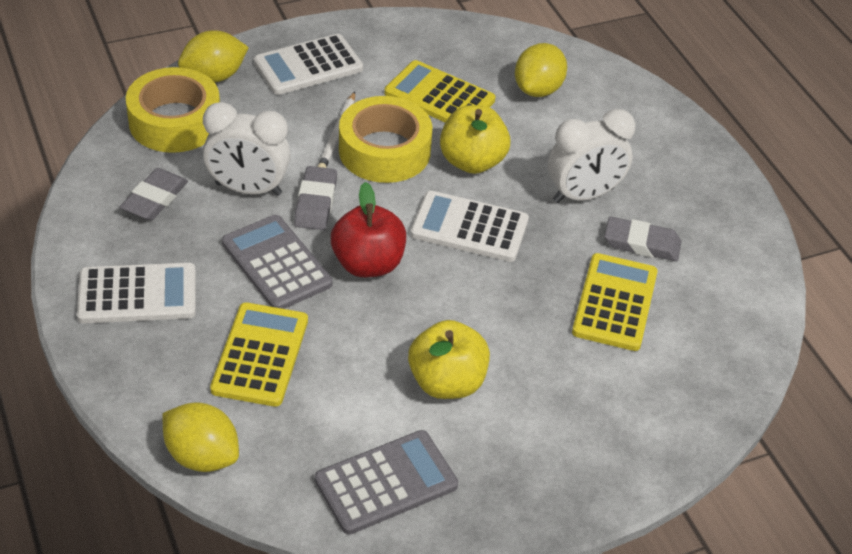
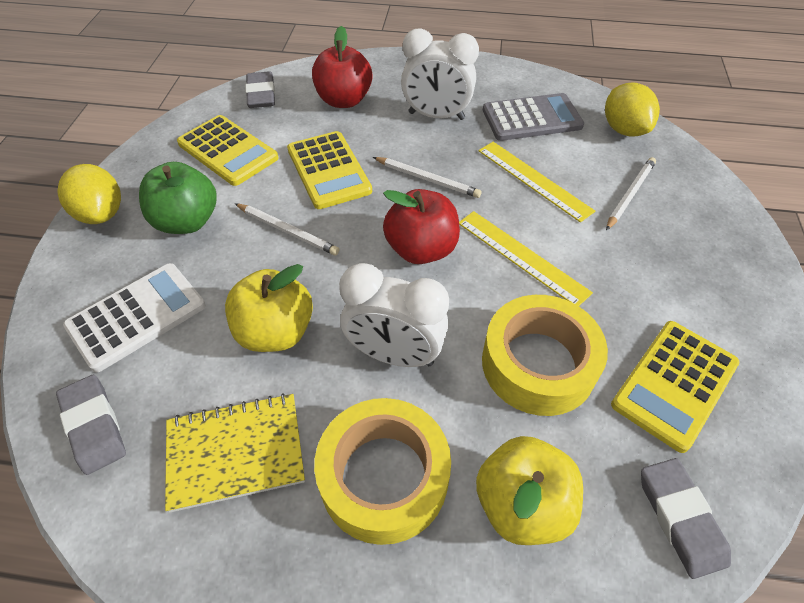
green apple: 0 -> 1
grey calculator: 2 -> 1
red apple: 1 -> 2
white calculator: 3 -> 1
white pencil: 1 -> 3
yellow lemon: 3 -> 2
yellow notebook: 0 -> 1
yellow ruler: 0 -> 2

